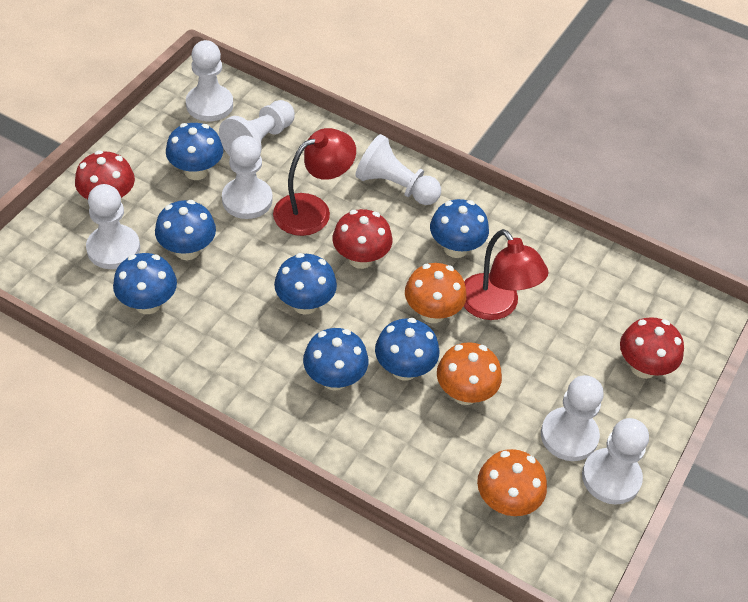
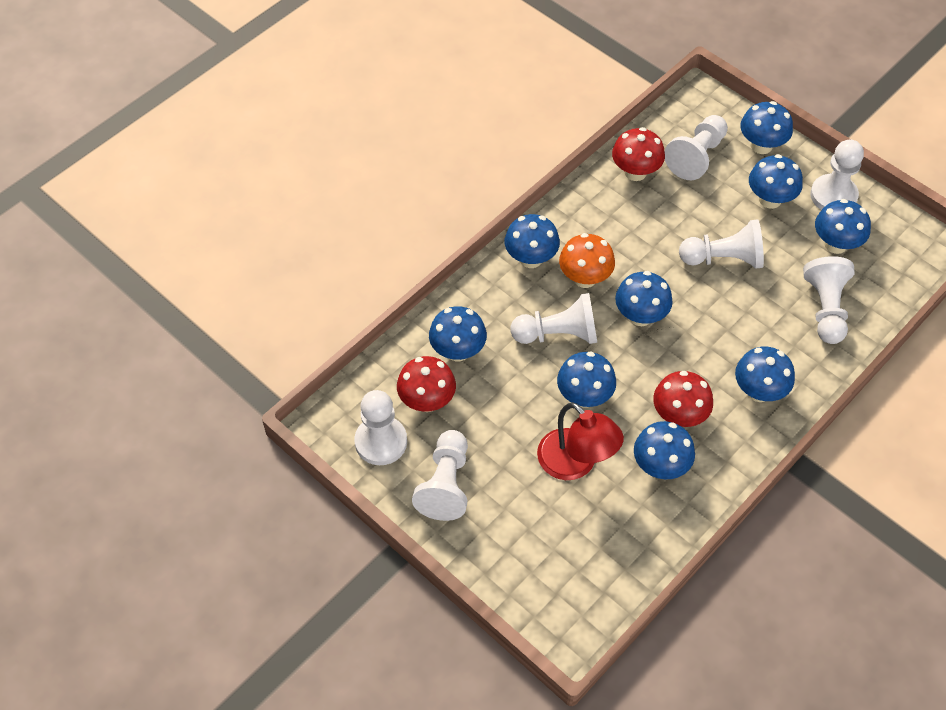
blue mushroom: 7 -> 9
orange mushroom: 3 -> 1
red lamp: 2 -> 1

